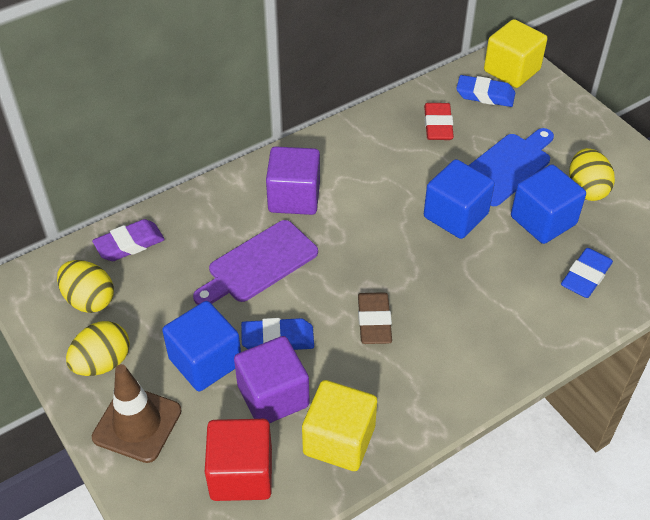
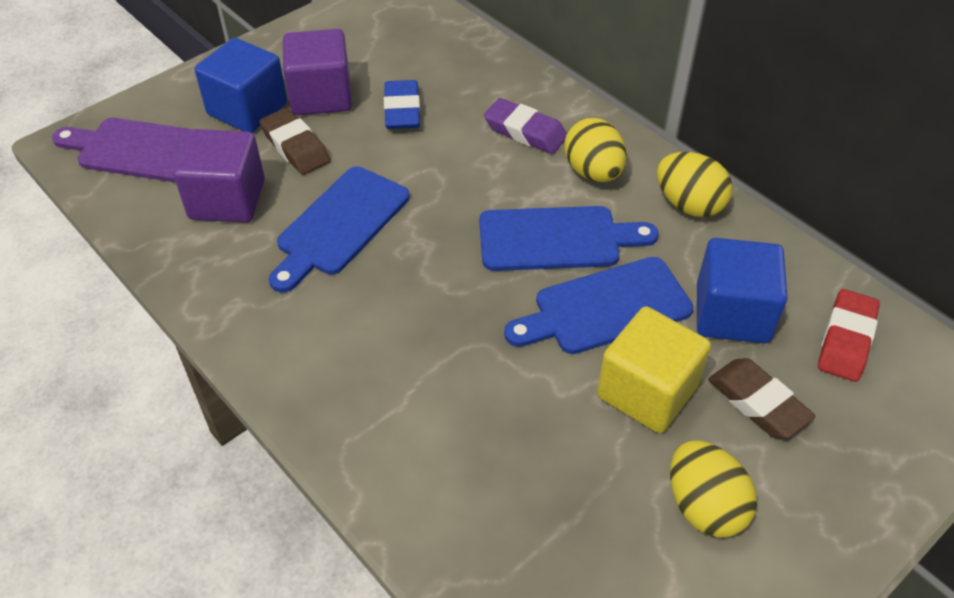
blue cube: 3 -> 2
blue cutting board: 1 -> 3
blue eraser: 3 -> 1
brown eraser: 1 -> 2
brown traffic cone: 1 -> 0
red cube: 1 -> 0
yellow cube: 2 -> 1

